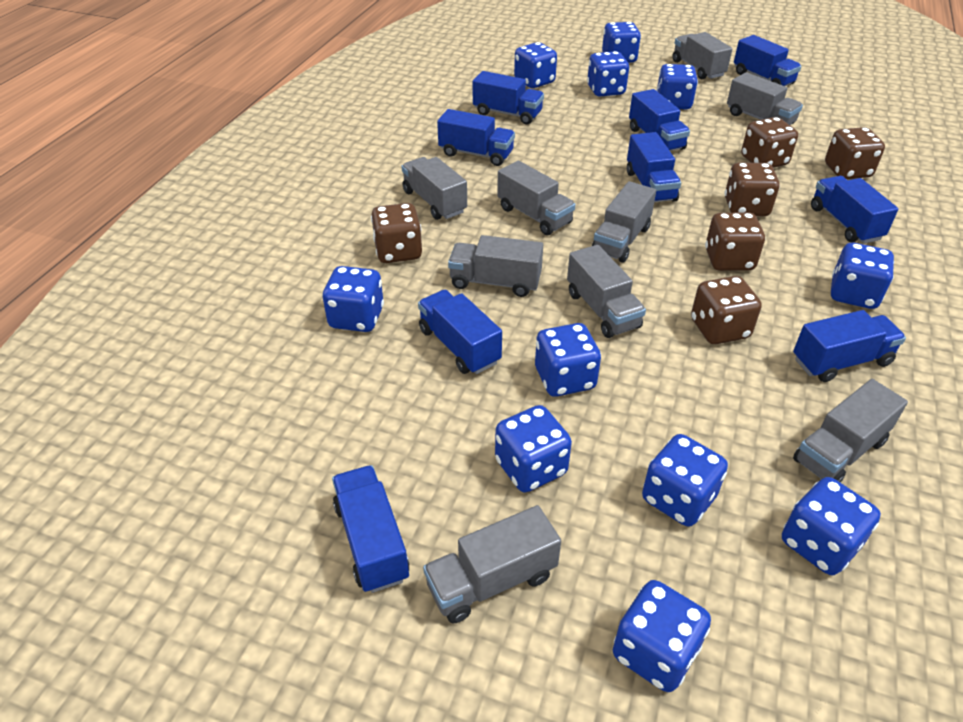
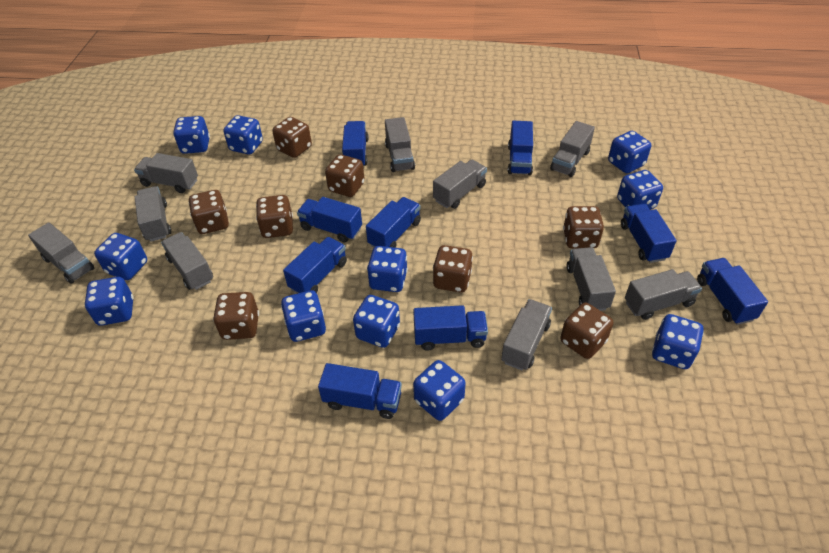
brown dice: 6 -> 8
grey truck: 9 -> 10

